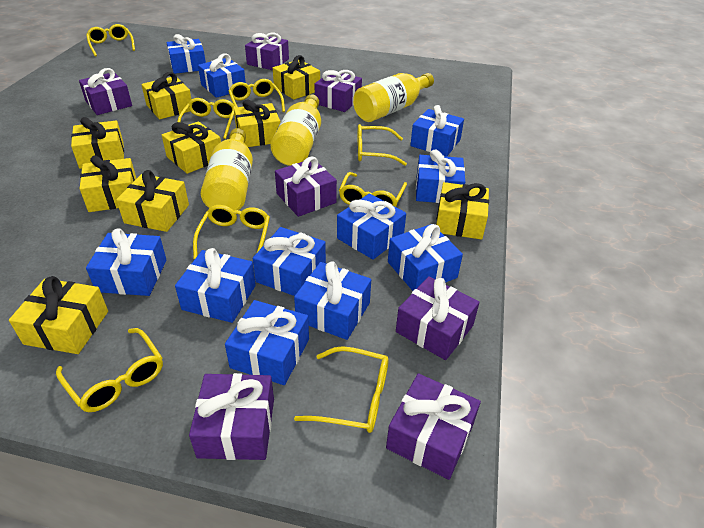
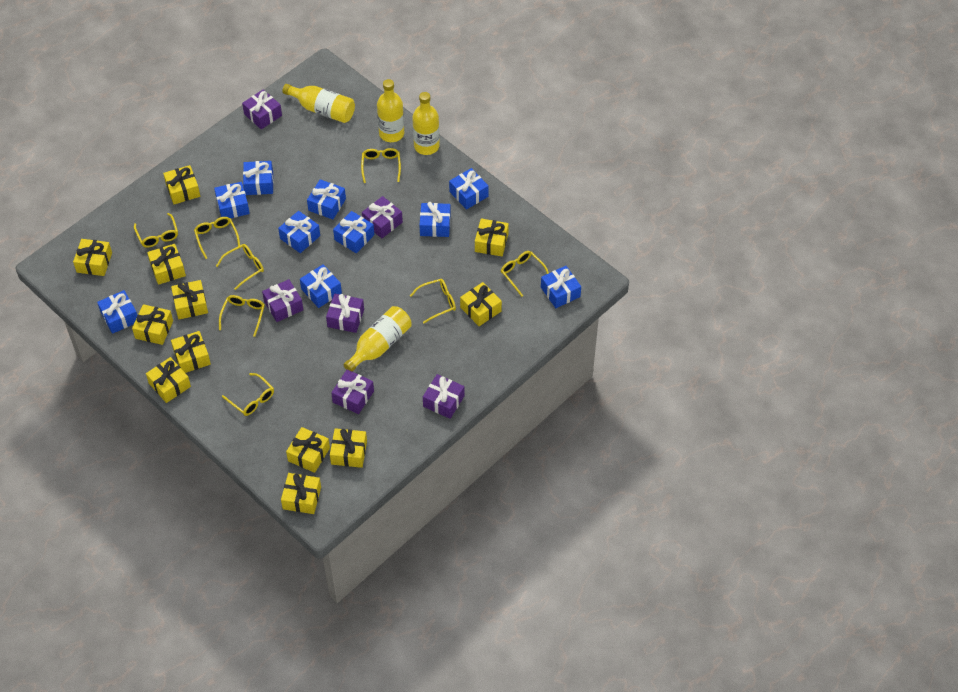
blue gift: 11 -> 10
purple gift: 7 -> 6
yellow bottle: 3 -> 4
yellow gift: 9 -> 12

